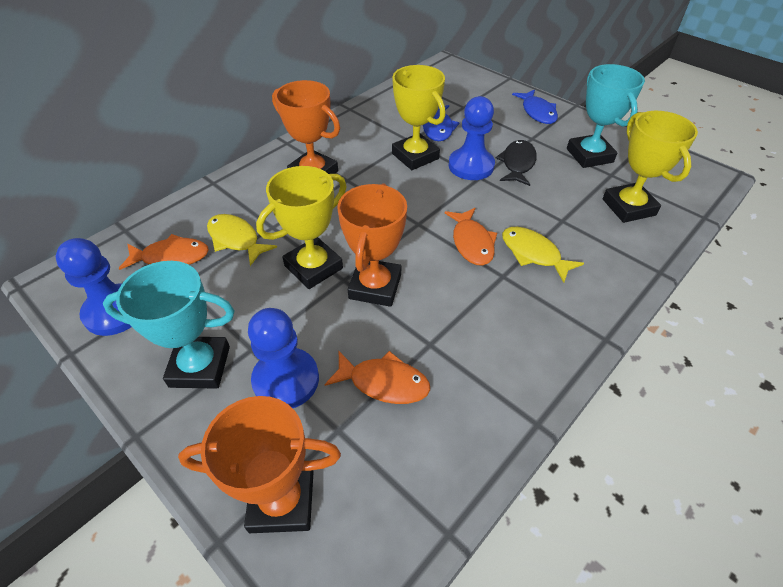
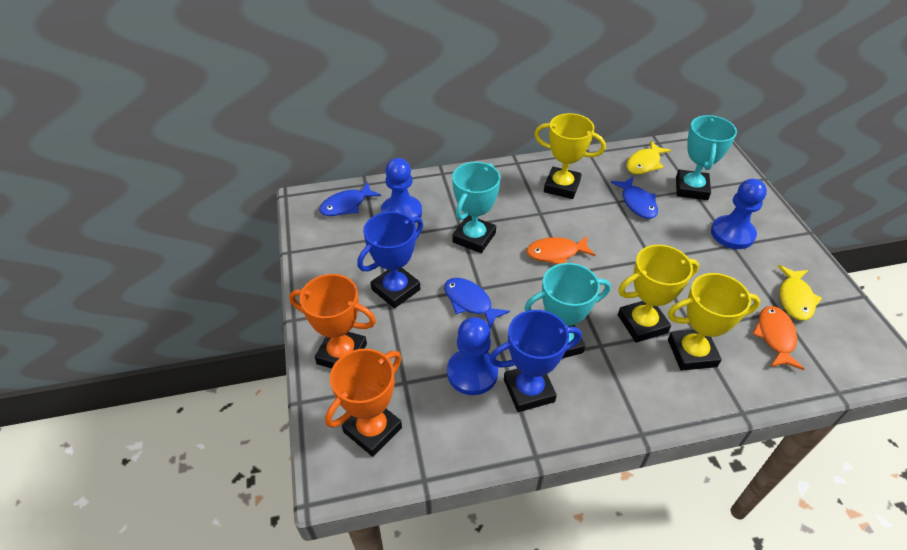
black fish: 1 -> 0
blue fish: 2 -> 3
blue trophy: 0 -> 2
orange fish: 3 -> 2
orange trophy: 3 -> 2
turquoise trophy: 2 -> 3

